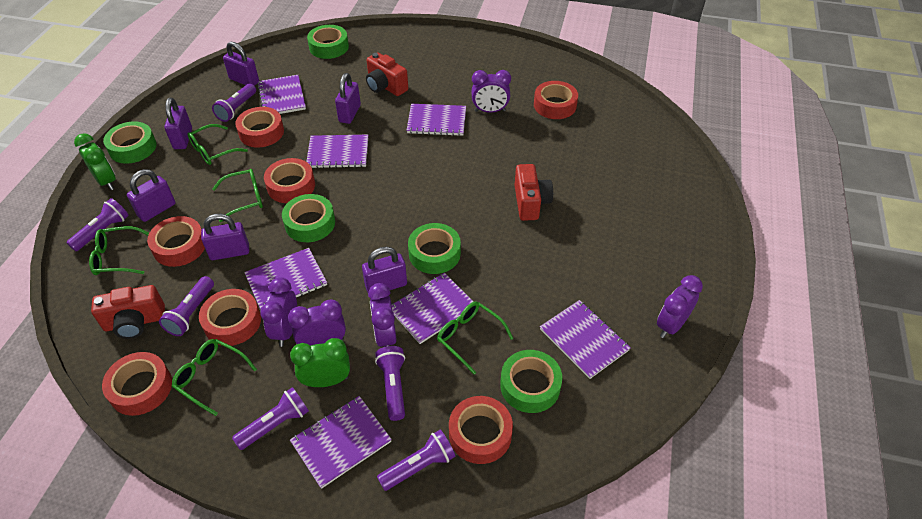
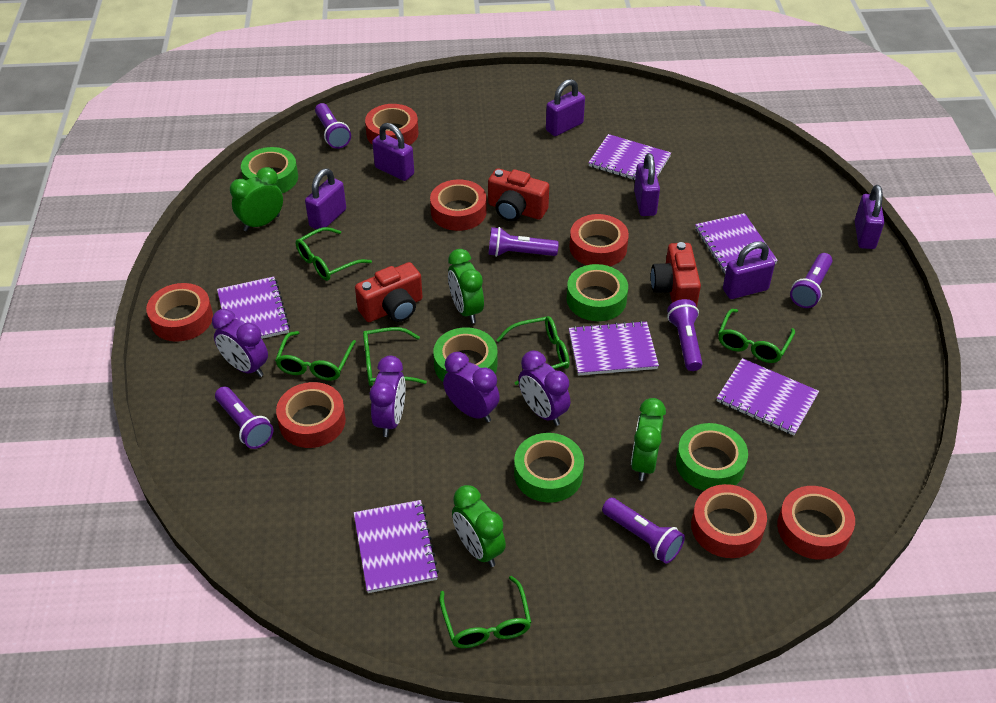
green clock: 2 -> 4
green glasses: 5 -> 6
purple clock: 5 -> 4
purple notebook: 7 -> 6

